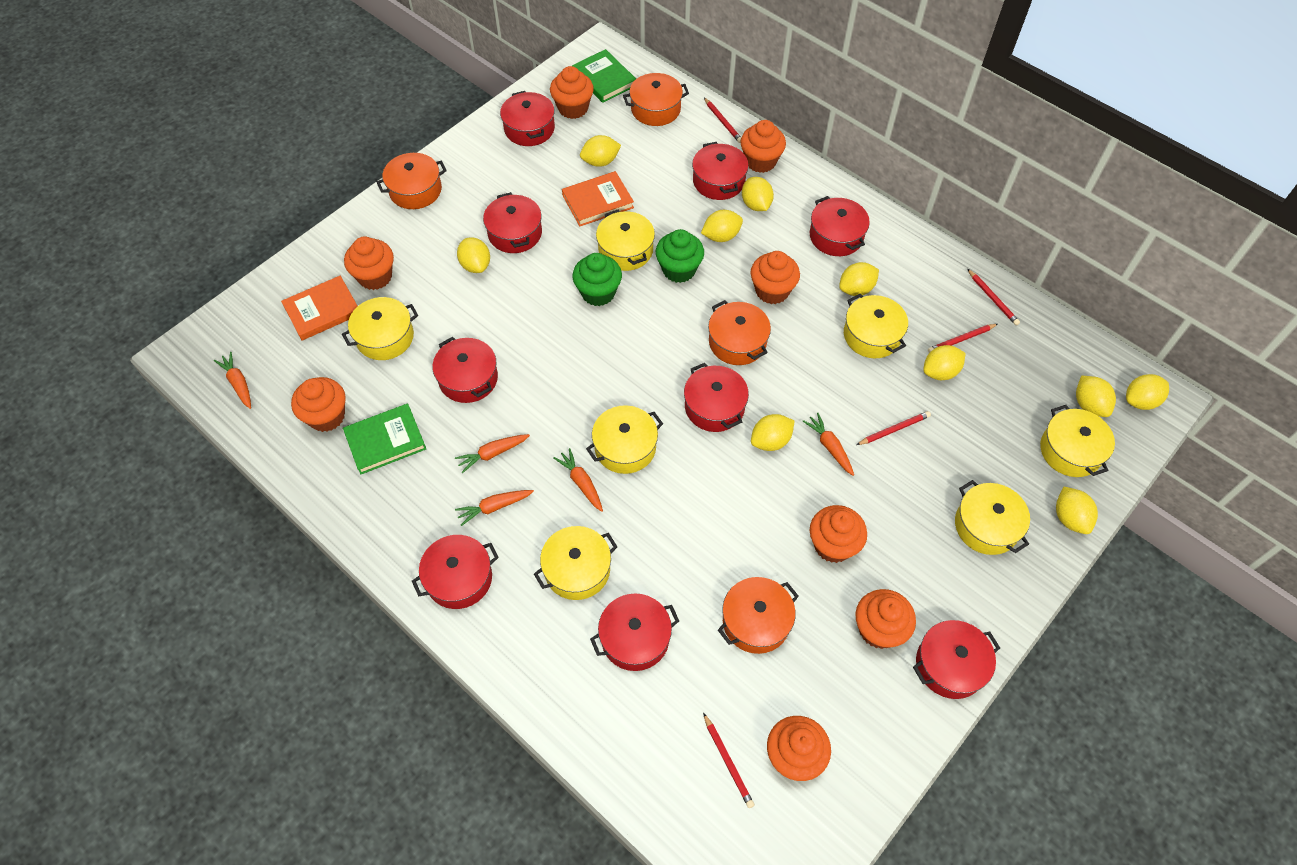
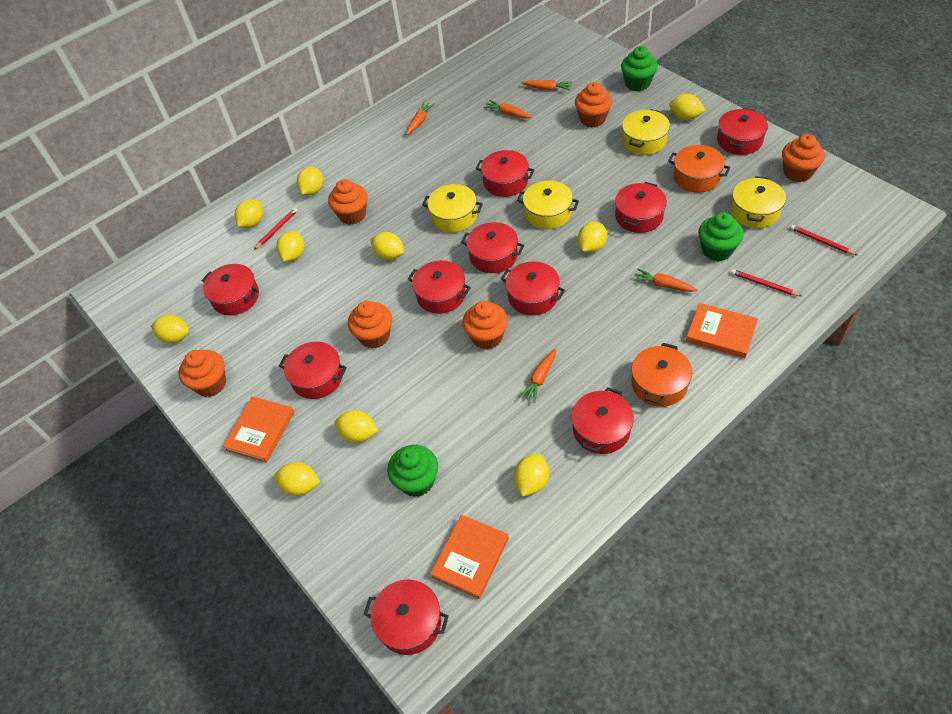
green book: 2 -> 0
green cupcake: 2 -> 3
orange book: 2 -> 3
orange cupcake: 8 -> 6
orange pot: 4 -> 2
red pencil: 5 -> 3
red pot: 9 -> 10
yellow pot: 7 -> 4

